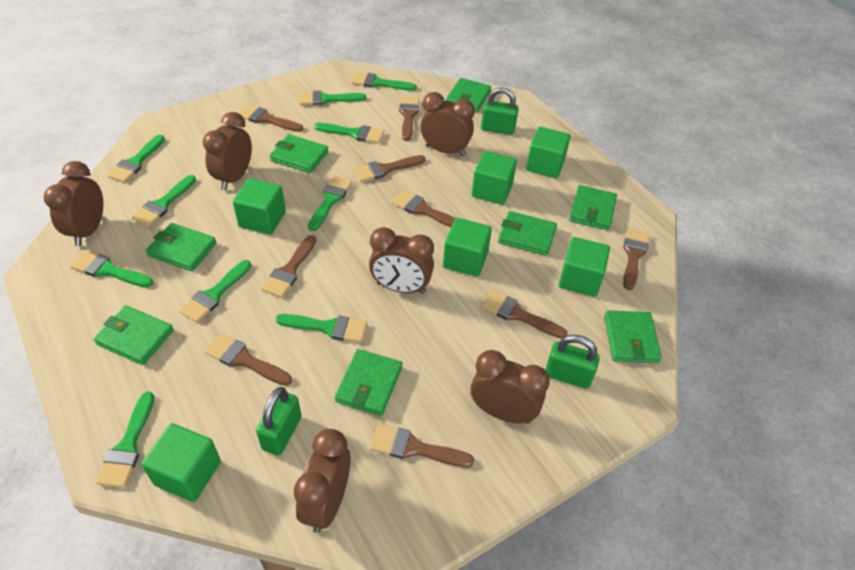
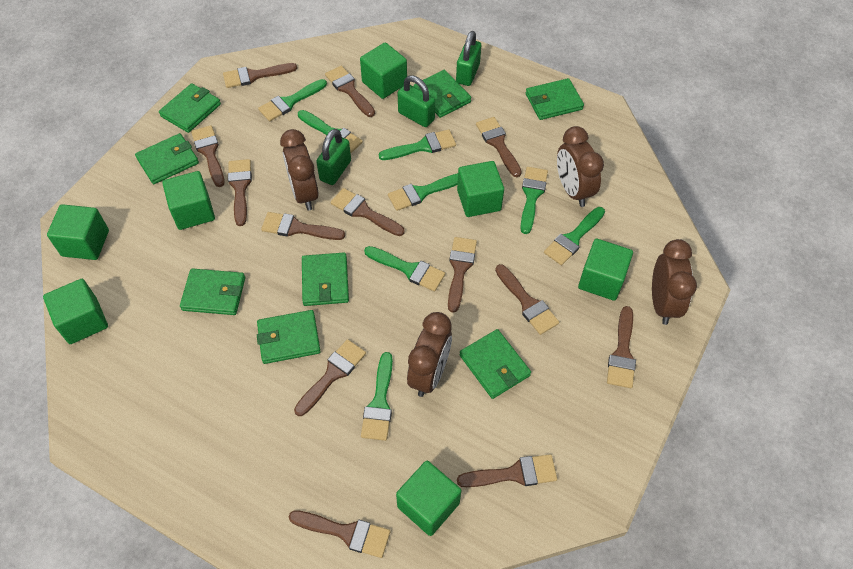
brown brush: 9 -> 13
brown clock: 6 -> 4
green brush: 10 -> 8
green cube: 6 -> 7

